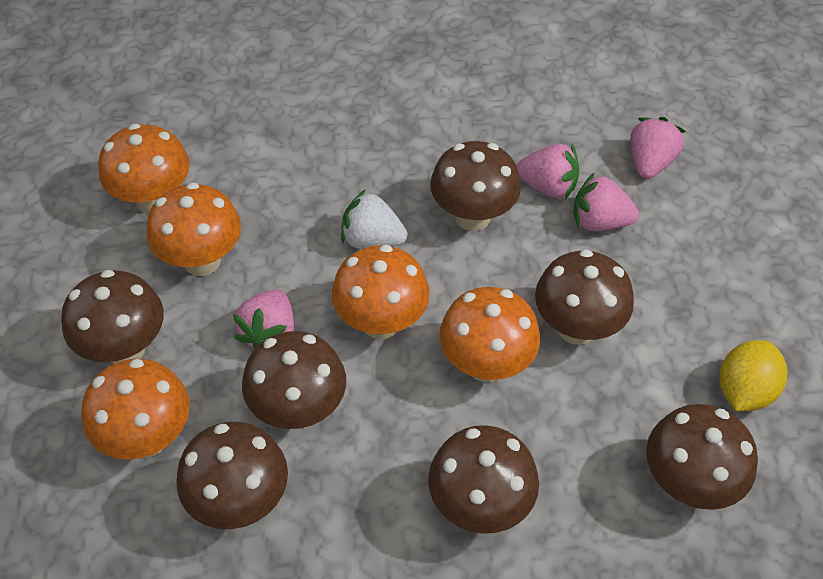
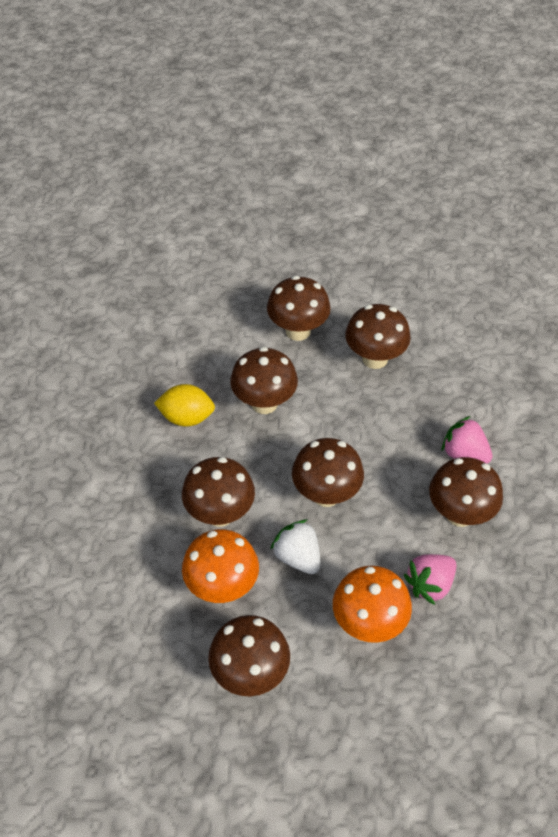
orange mushroom: 5 -> 2
pink strawberry: 4 -> 2

